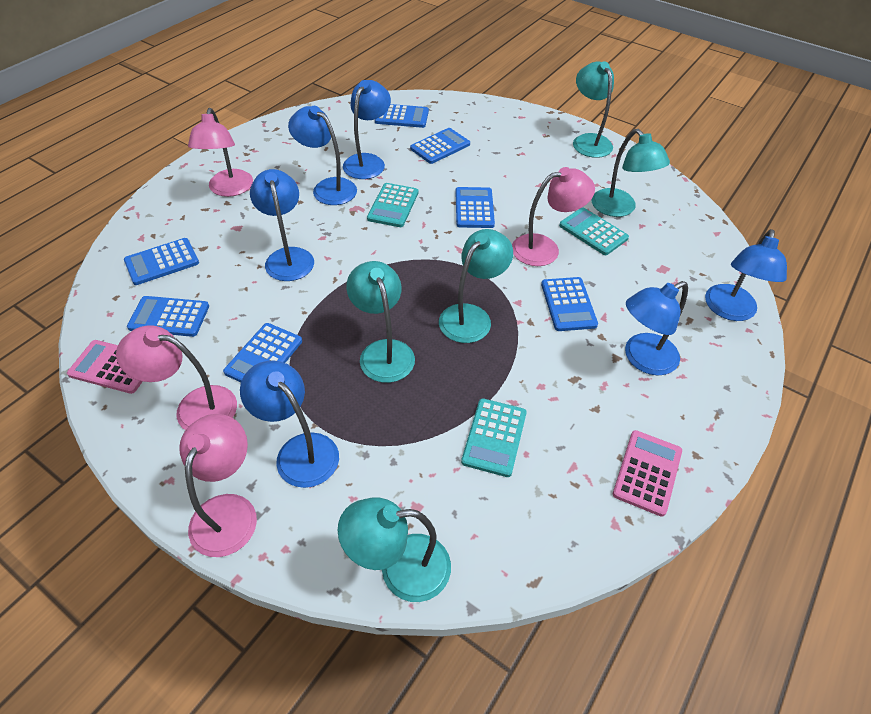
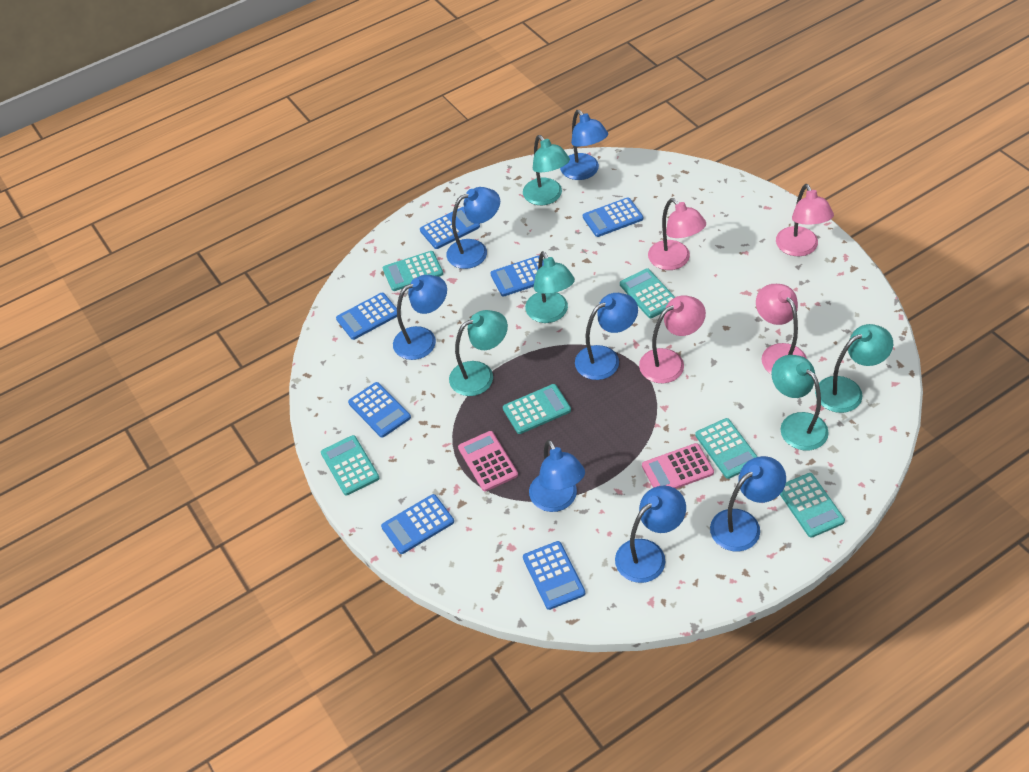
blue lamp: 6 -> 7
turquoise calculator: 3 -> 6

